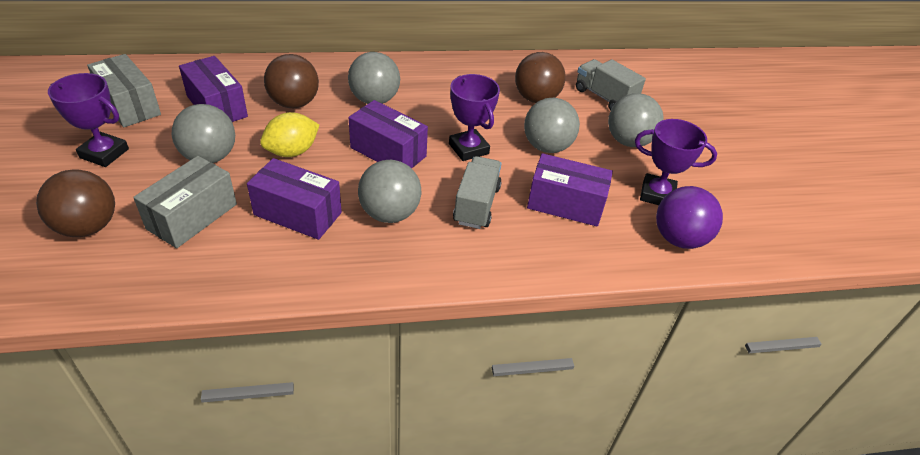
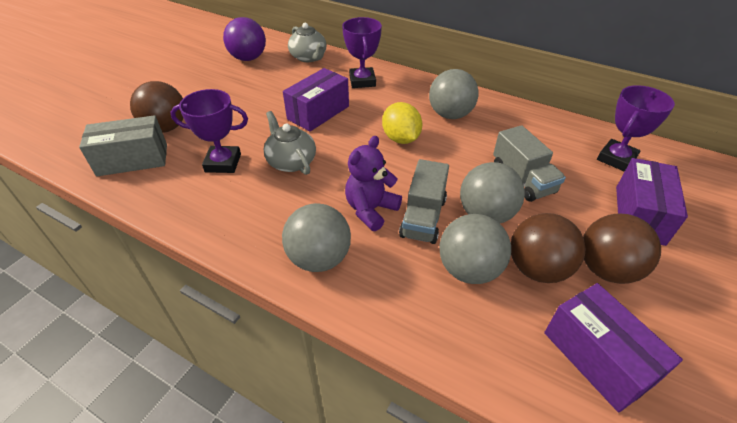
grey ball: 5 -> 4
grey box: 2 -> 1
grey teapot: 0 -> 2
purple box: 4 -> 3
purple teddy bear: 0 -> 1

